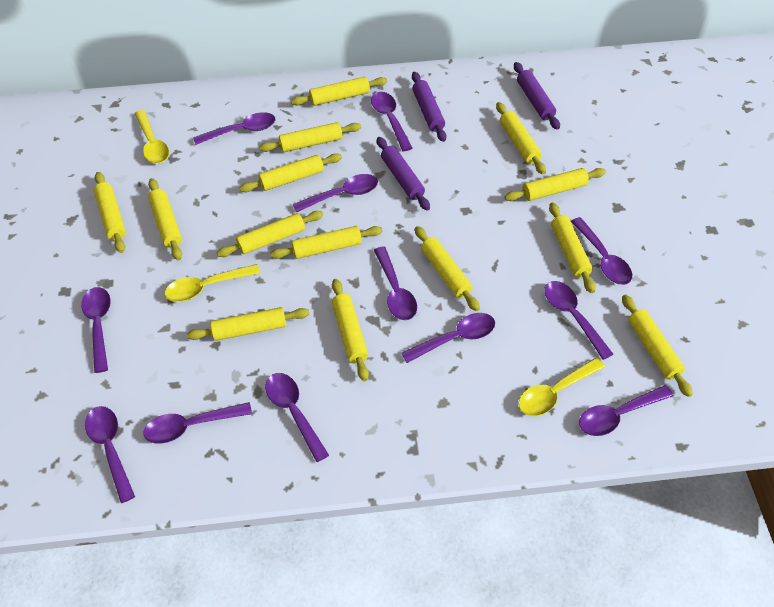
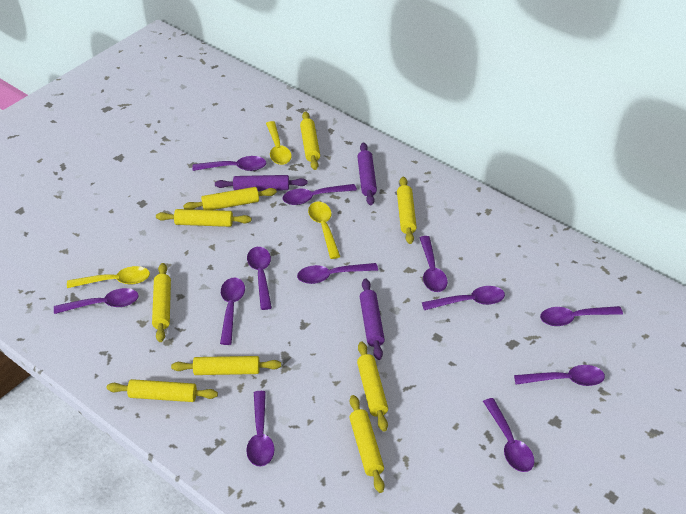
yellow rolling pin: 14 -> 9

